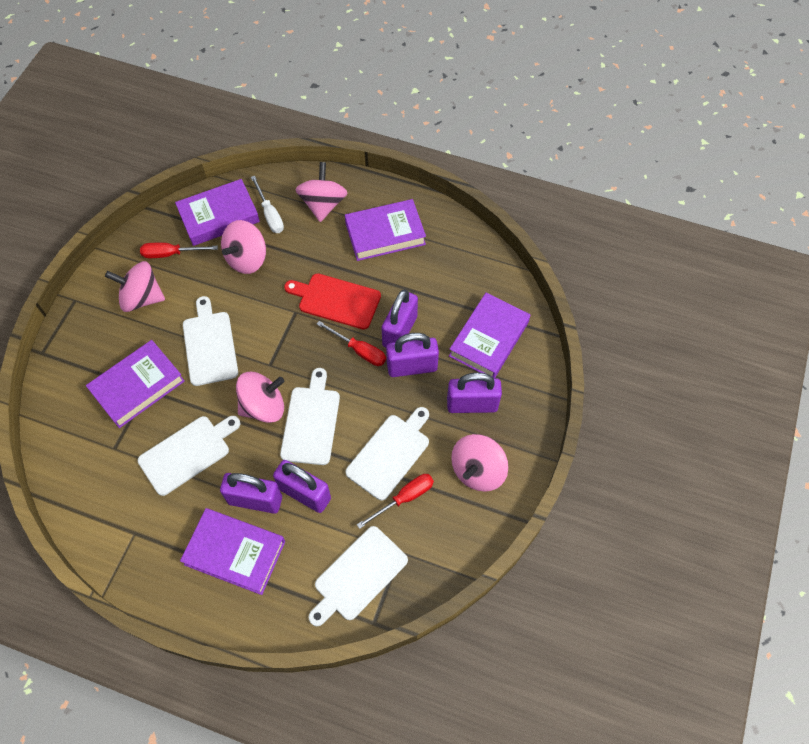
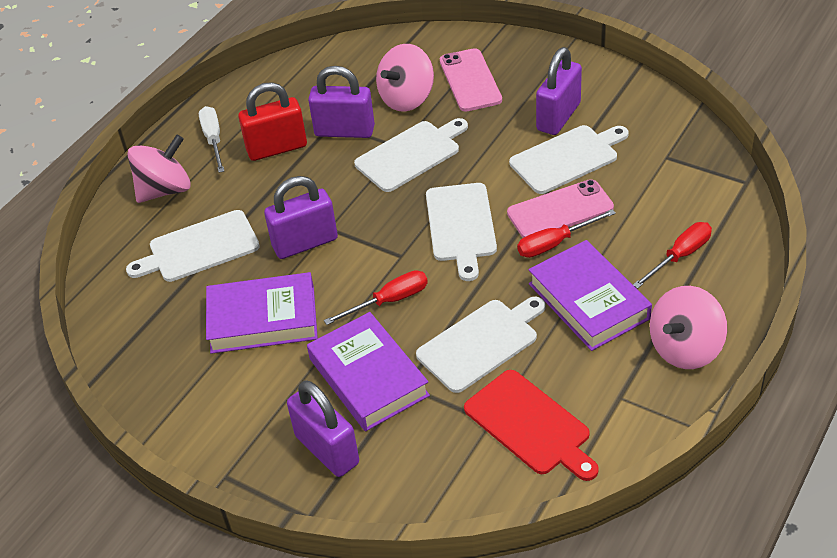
pink phone: 0 -> 2
pink spinning top: 5 -> 3
purple book: 5 -> 3
purple padlock: 5 -> 4
red padlock: 0 -> 1

